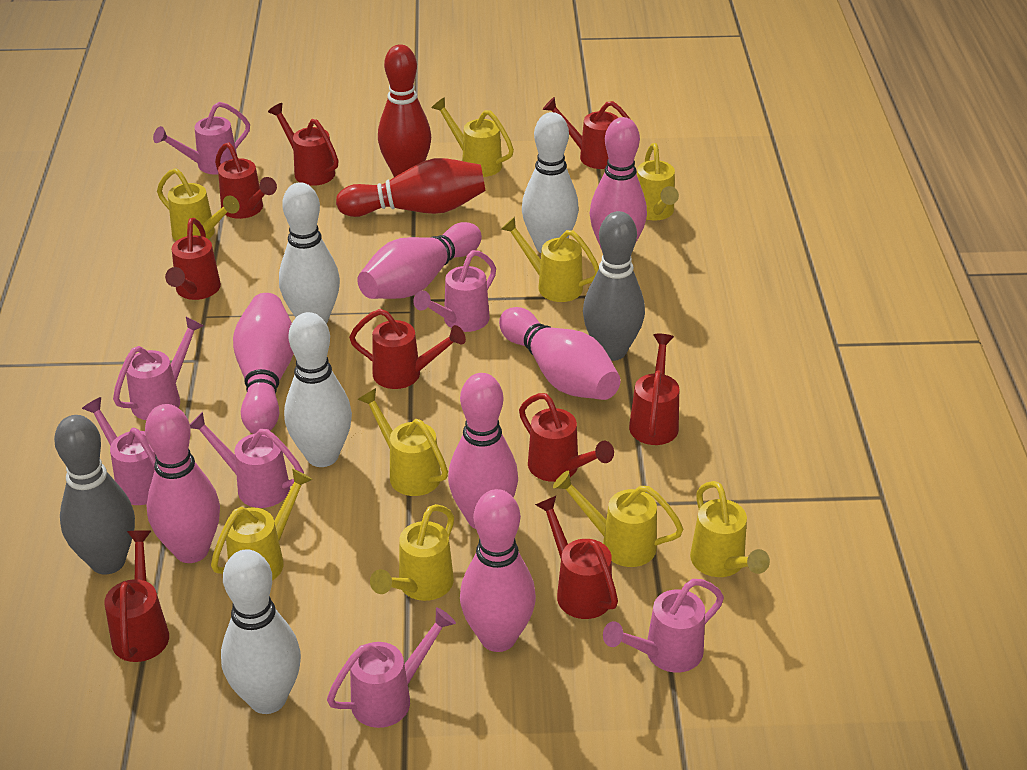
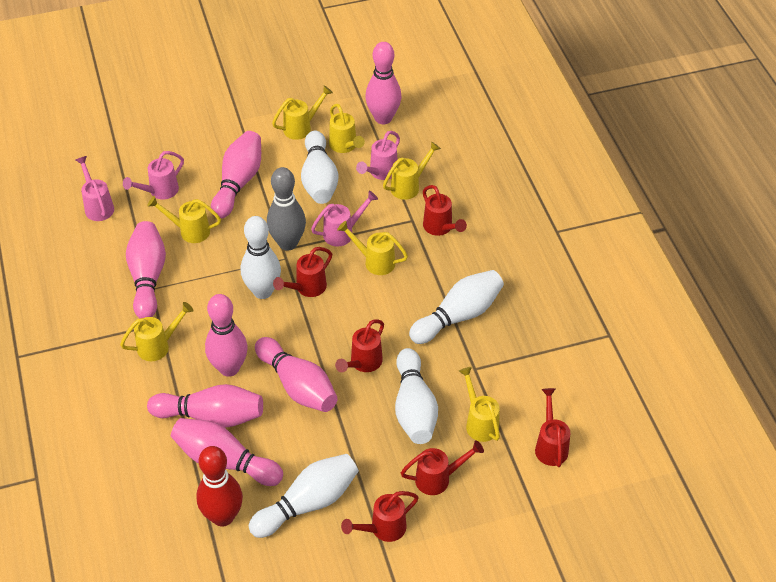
grey bowling pin: 2 -> 1
pink watering can: 7 -> 4
red bowling pin: 2 -> 1
red watering can: 9 -> 6
white bowling pin: 4 -> 5
yellow watering can: 9 -> 7

